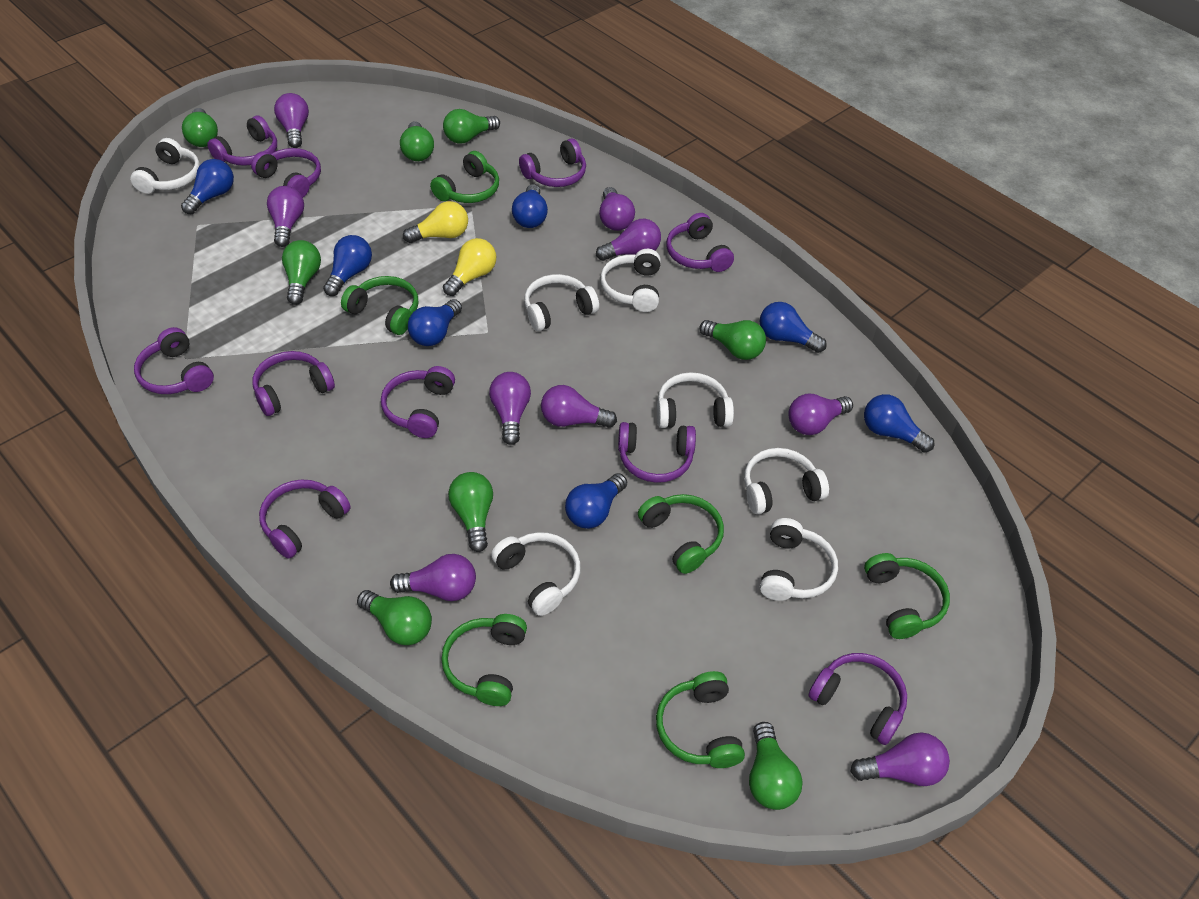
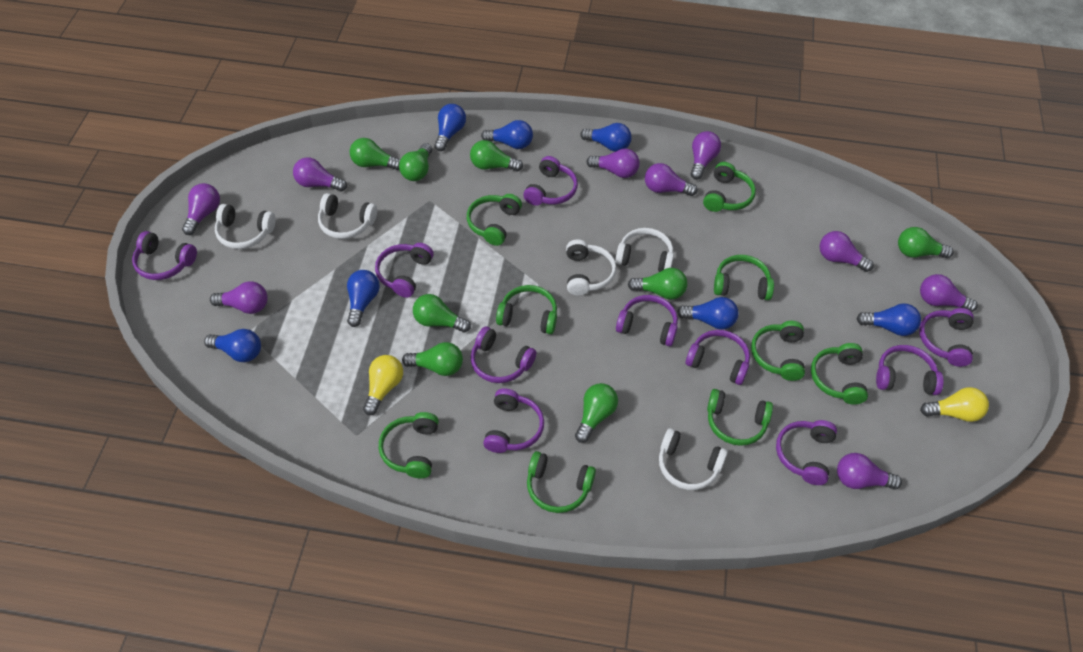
green headphones: 6 -> 9
white headphones: 7 -> 5

